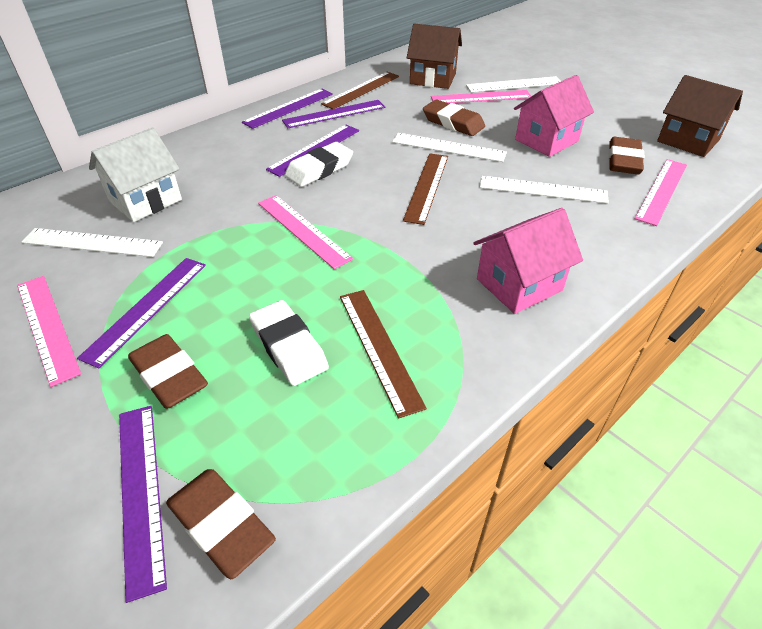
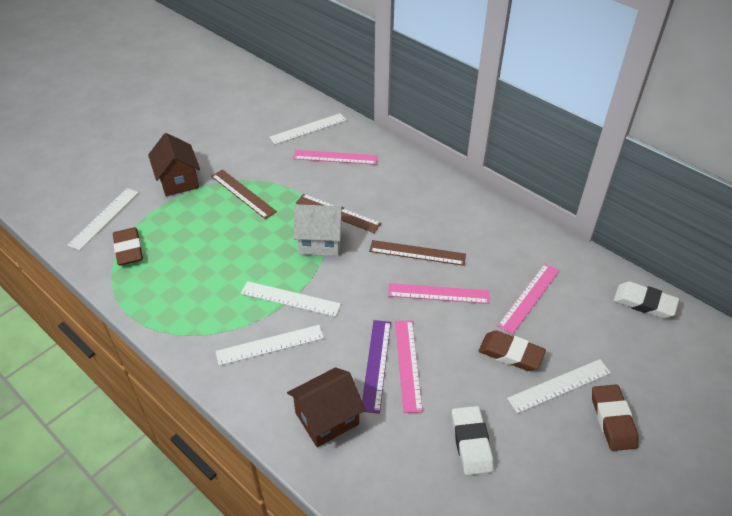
brown eraser: 4 -> 3
pink house: 2 -> 0
purple ruler: 5 -> 1
white ruler: 4 -> 5

